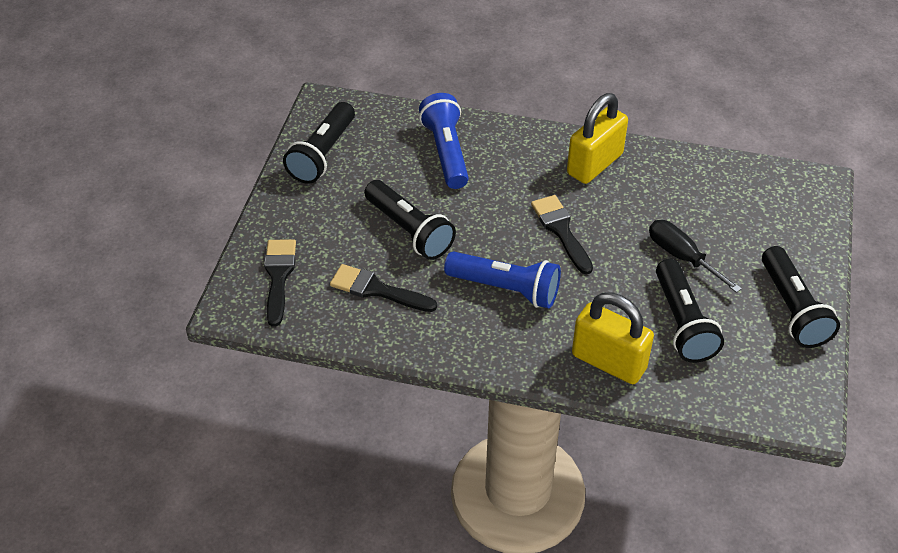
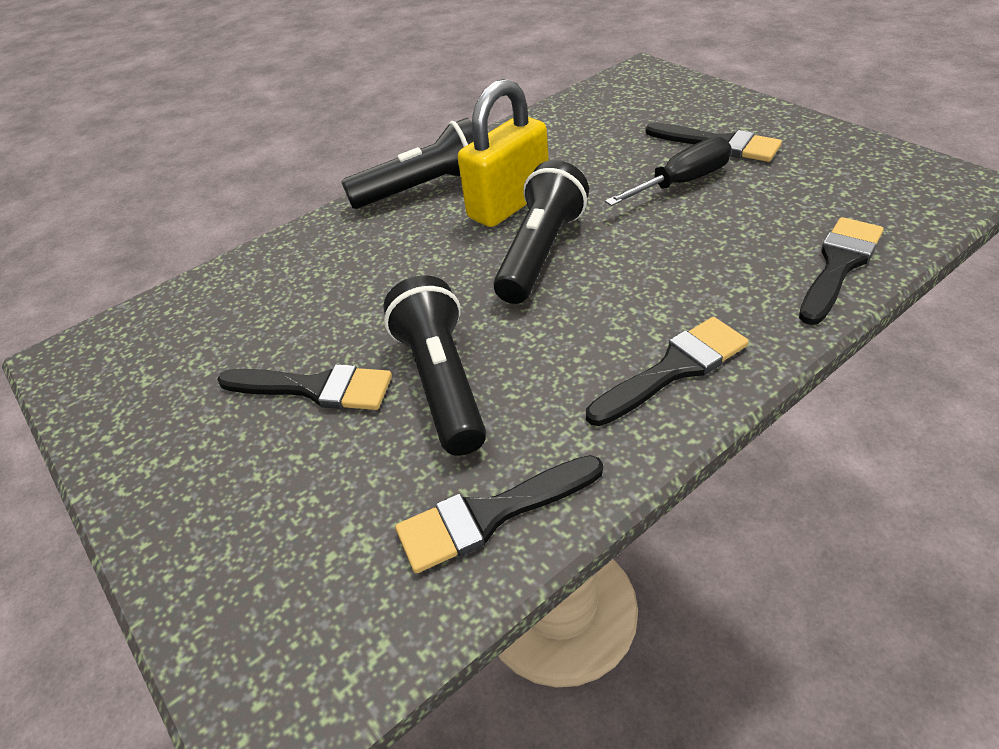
black brush: 3 -> 5
black flashlight: 4 -> 3
blue flashlight: 2 -> 0
yellow padlock: 2 -> 1

